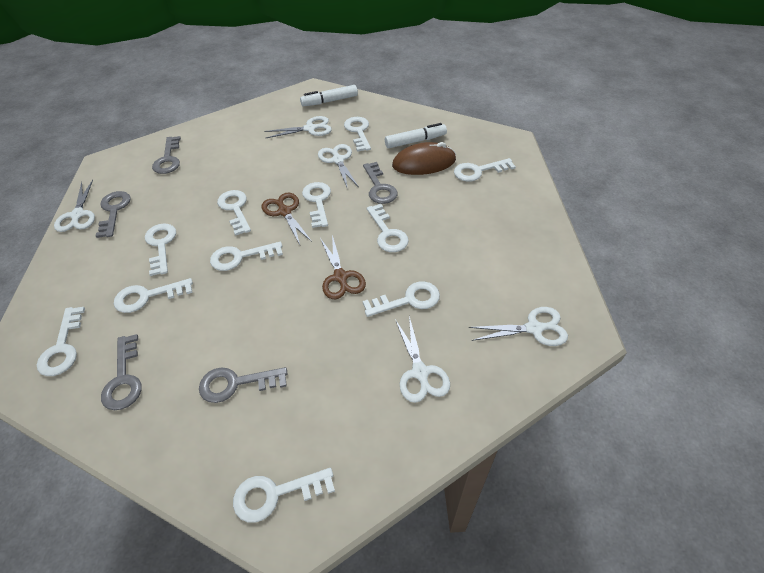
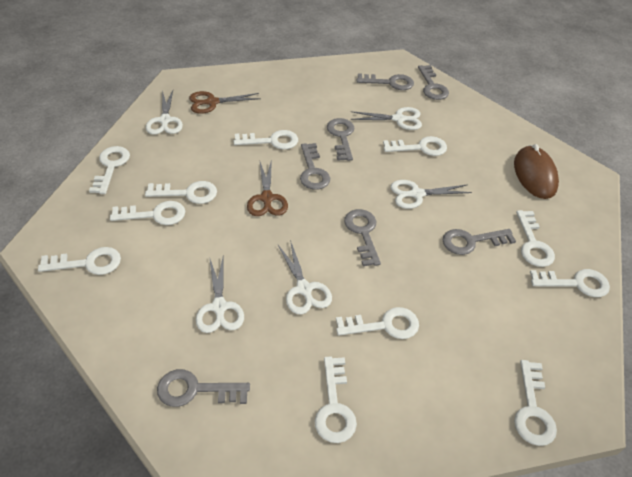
grey key: 5 -> 7
white marker: 2 -> 0

